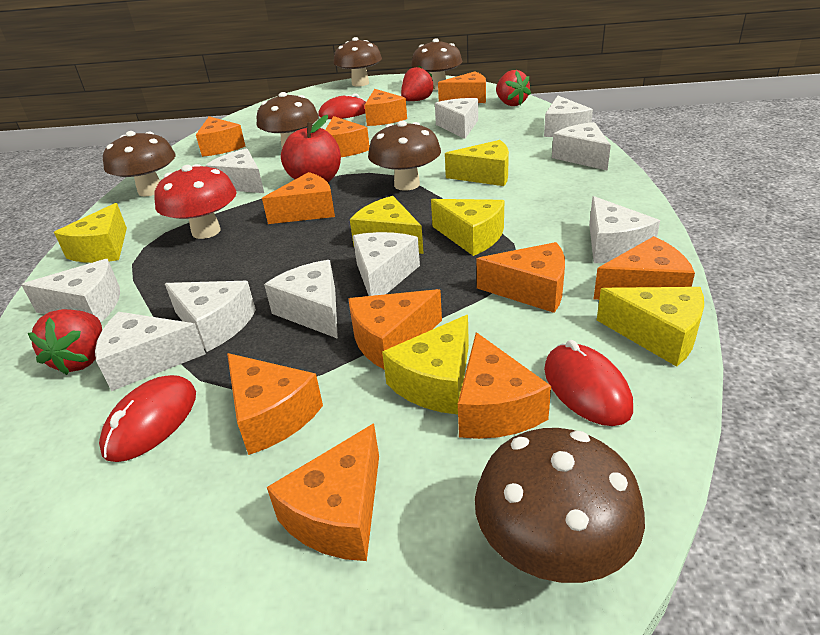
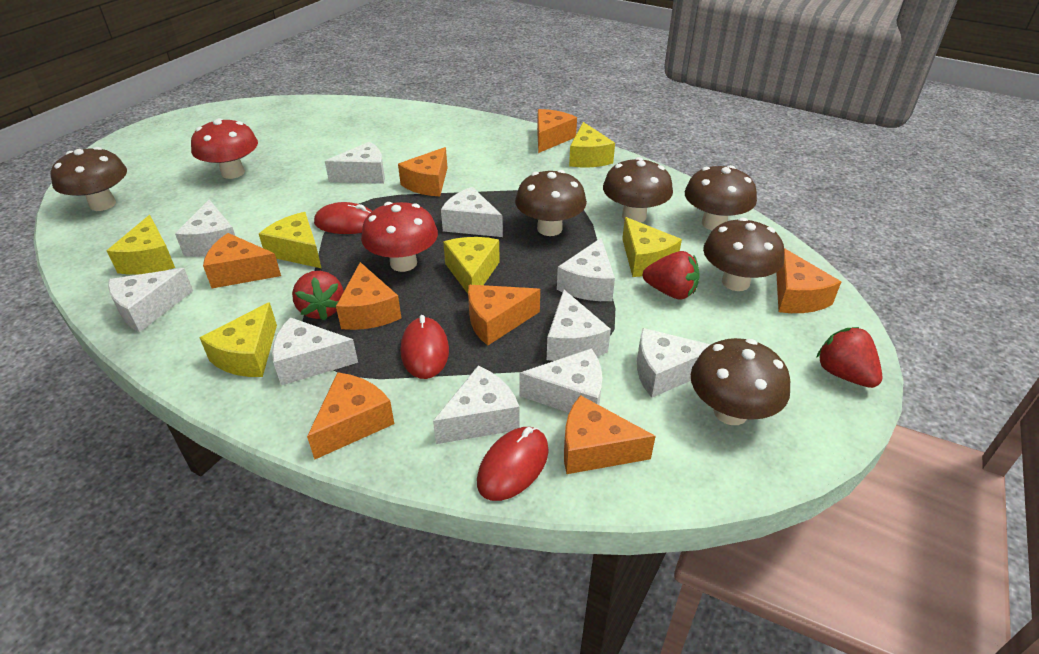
orange cheese: 11 -> 8
red apple: 1 -> 0
red mushroom: 1 -> 2

